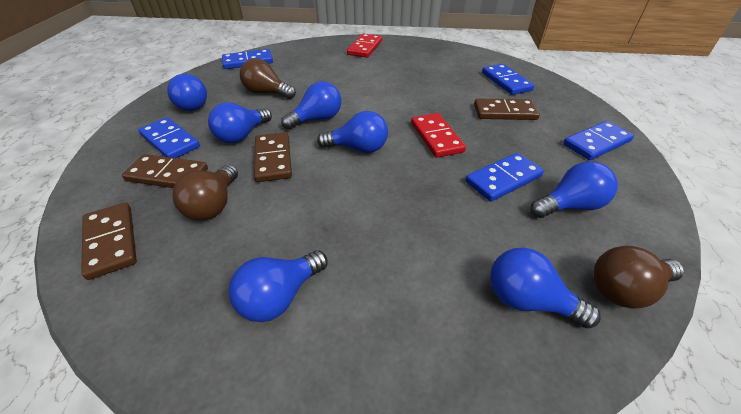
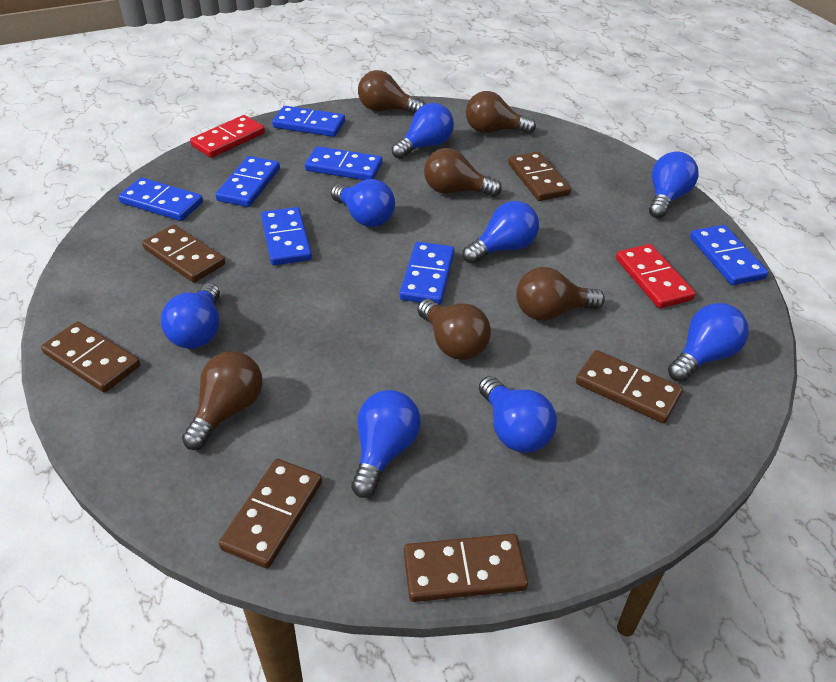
blue domino: 5 -> 7
blue light bulb: 7 -> 8
brown domino: 4 -> 6
brown light bulb: 3 -> 6

